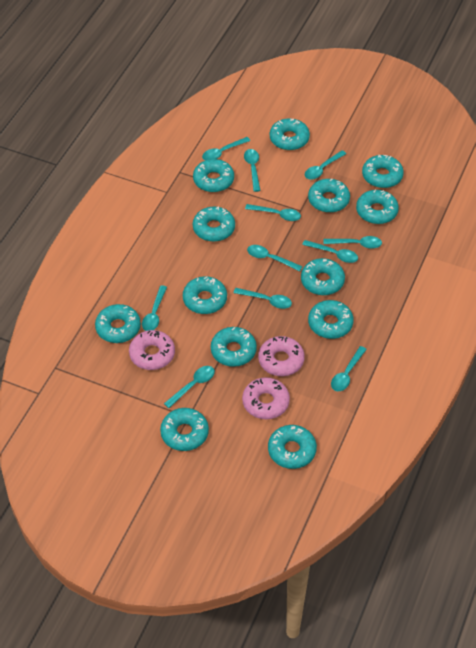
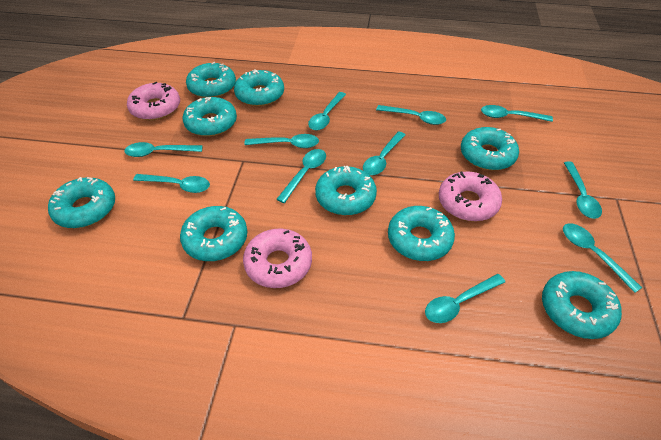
turquoise donut: 13 -> 9

